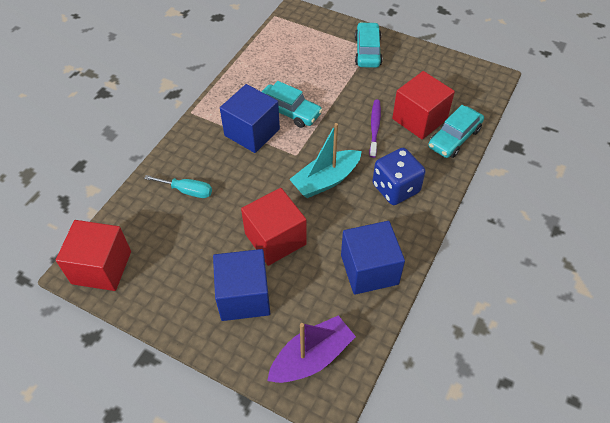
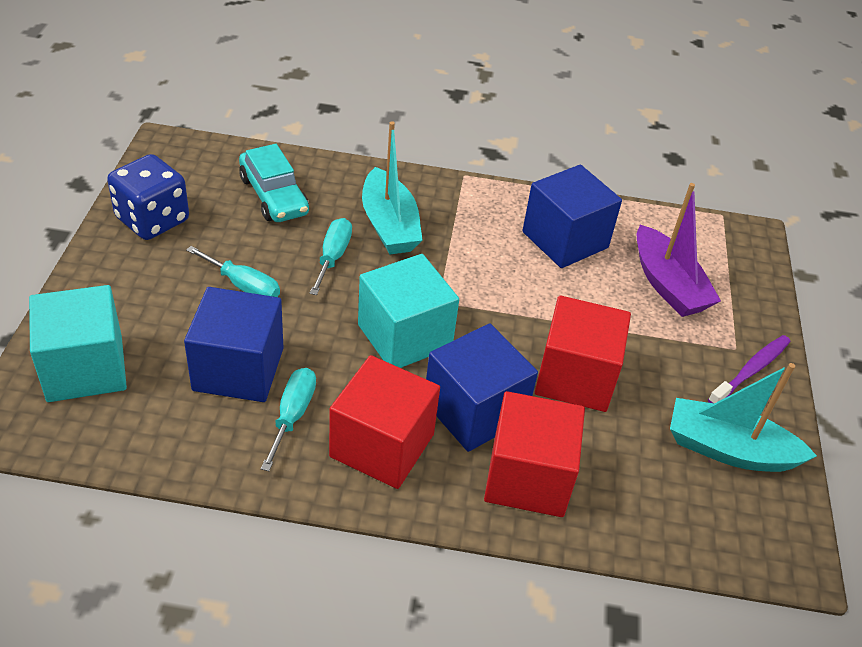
turquoise boat: 1 -> 2
turquoise car: 3 -> 1
turquoise cube: 0 -> 2
turquoise screwdriver: 1 -> 3

